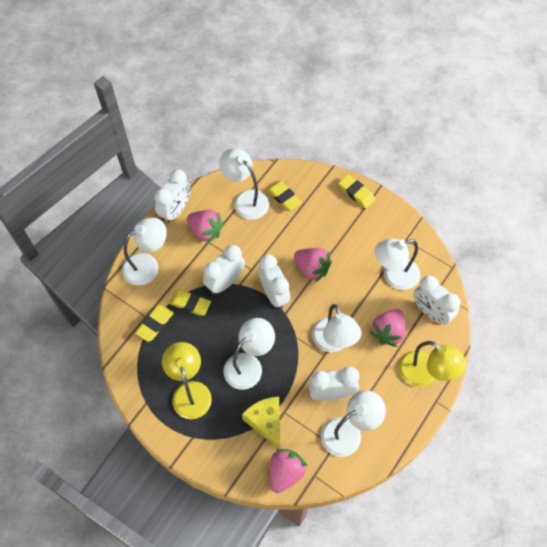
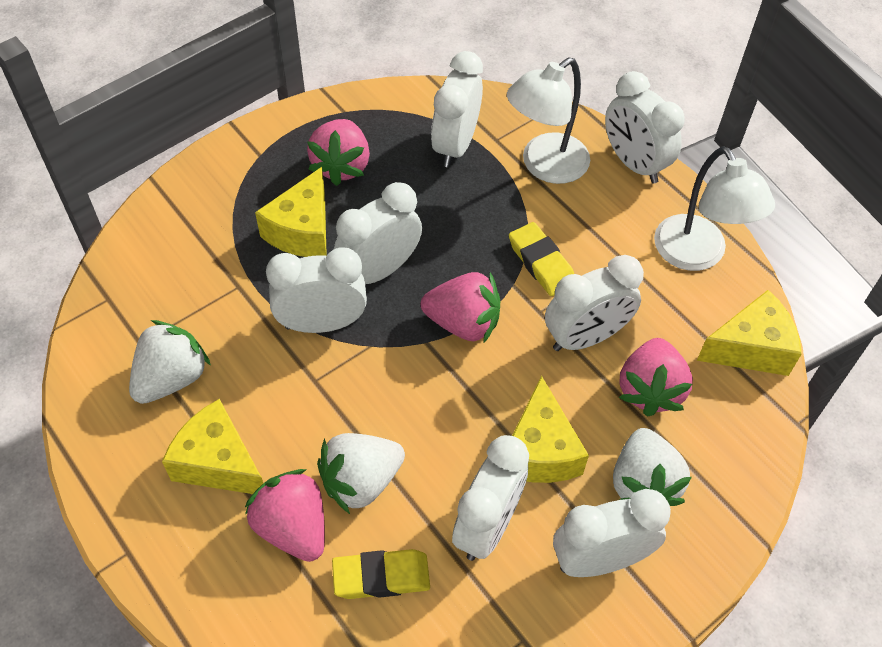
white clock: 5 -> 7
white lamp: 6 -> 2
white strawberry: 0 -> 3
yellow cheese: 1 -> 4
yellow eraser: 4 -> 2
yellow lamp: 2 -> 0

